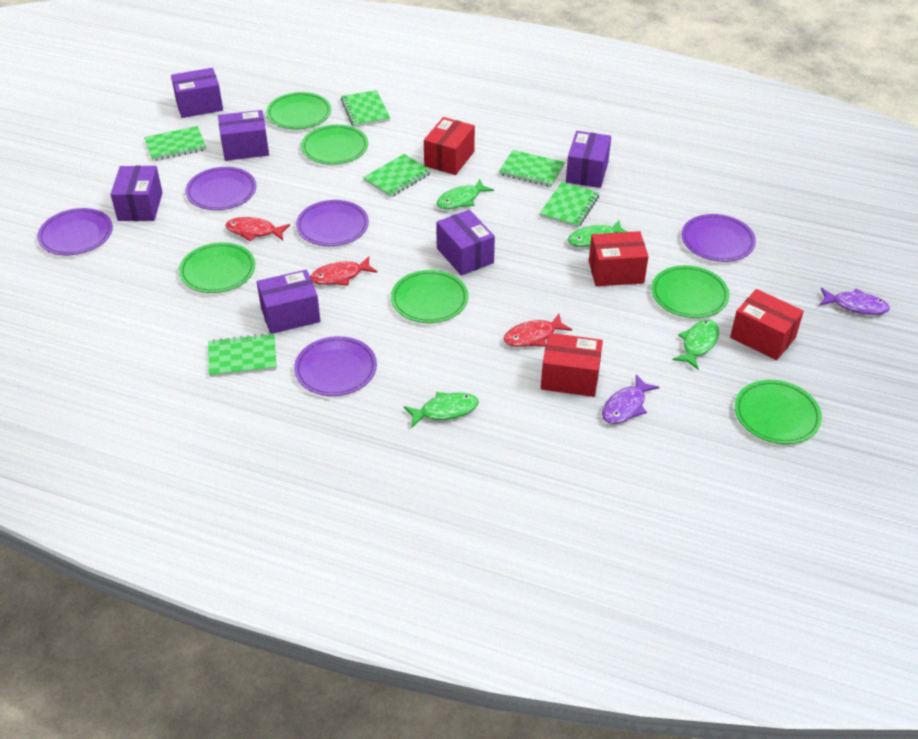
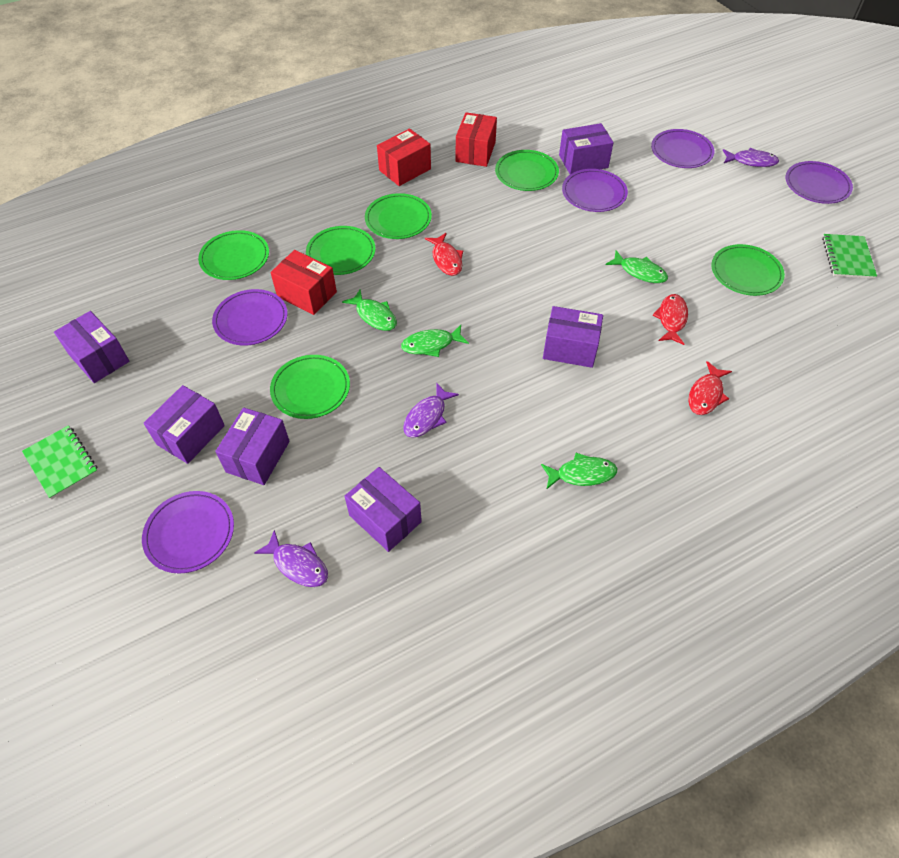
green notebook: 6 -> 2
purple fish: 2 -> 3
red box: 4 -> 3

